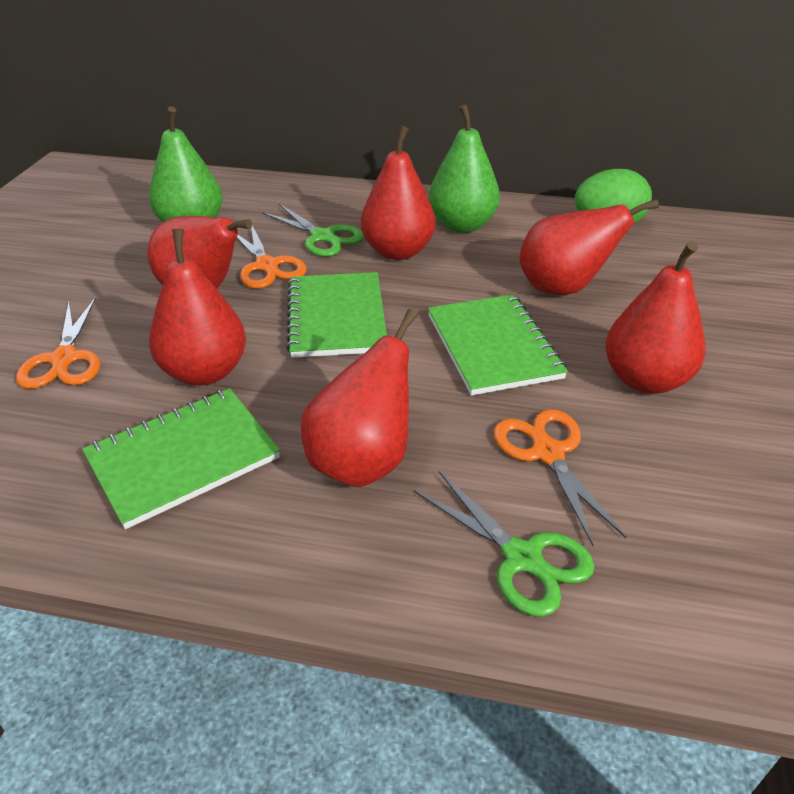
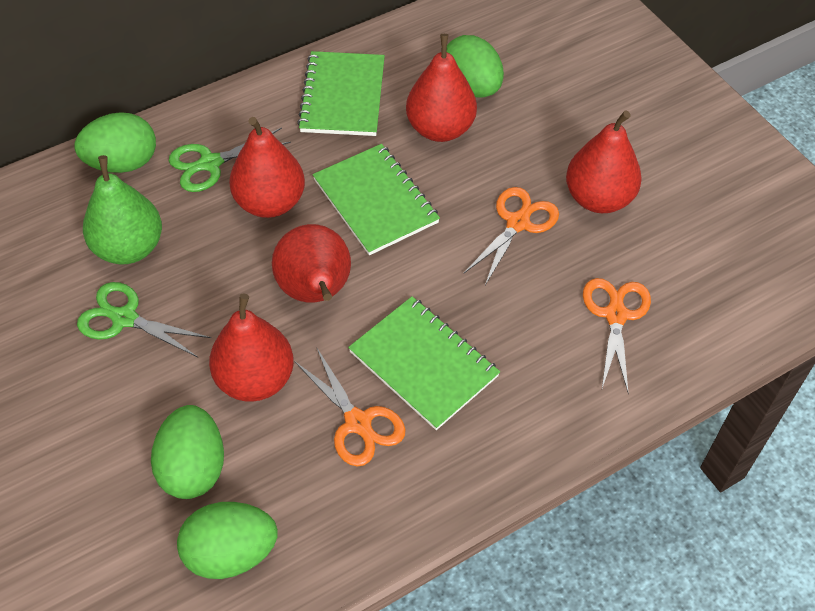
green egg: 1 -> 4
green pear: 2 -> 1
red pear: 6 -> 5

